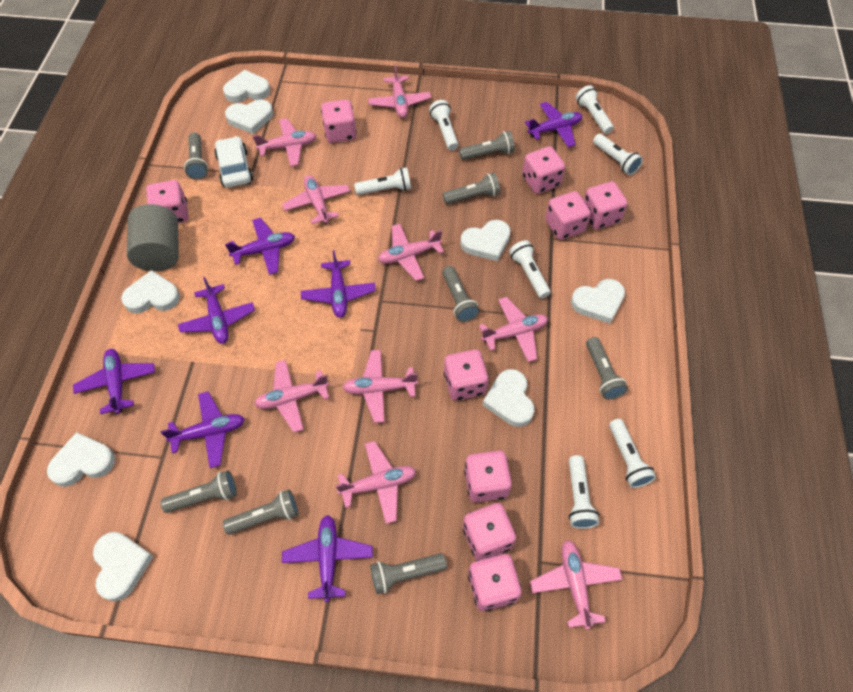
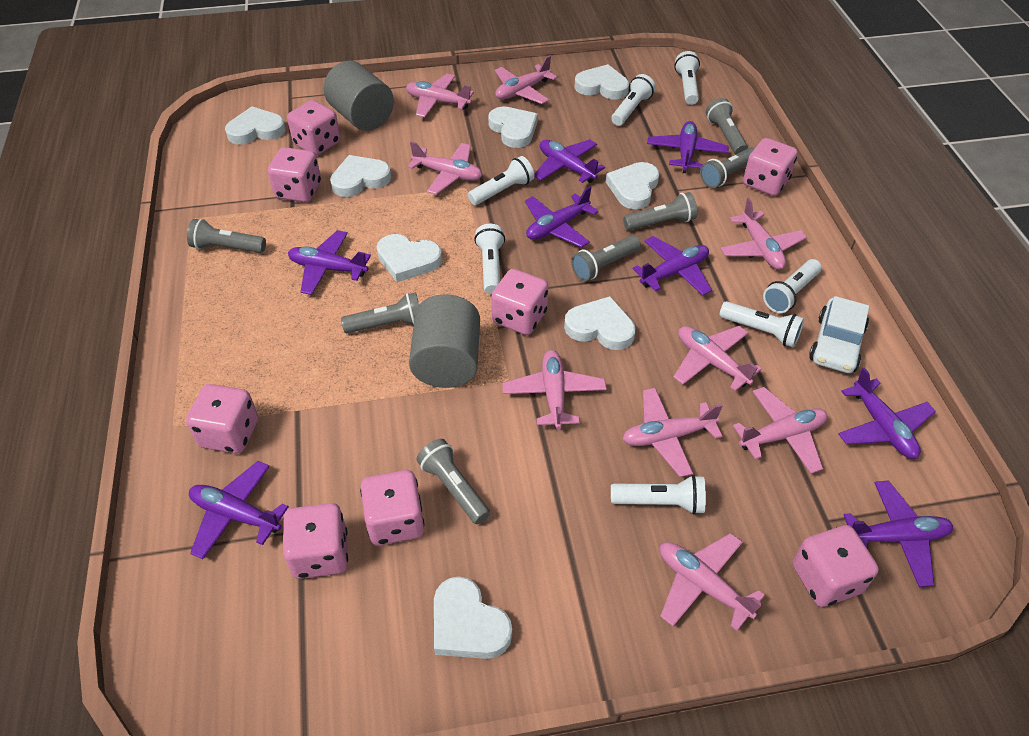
grey cylinder: 1 -> 2
grey flashlight: 8 -> 7
pink dice: 9 -> 8
purple plane: 7 -> 8

